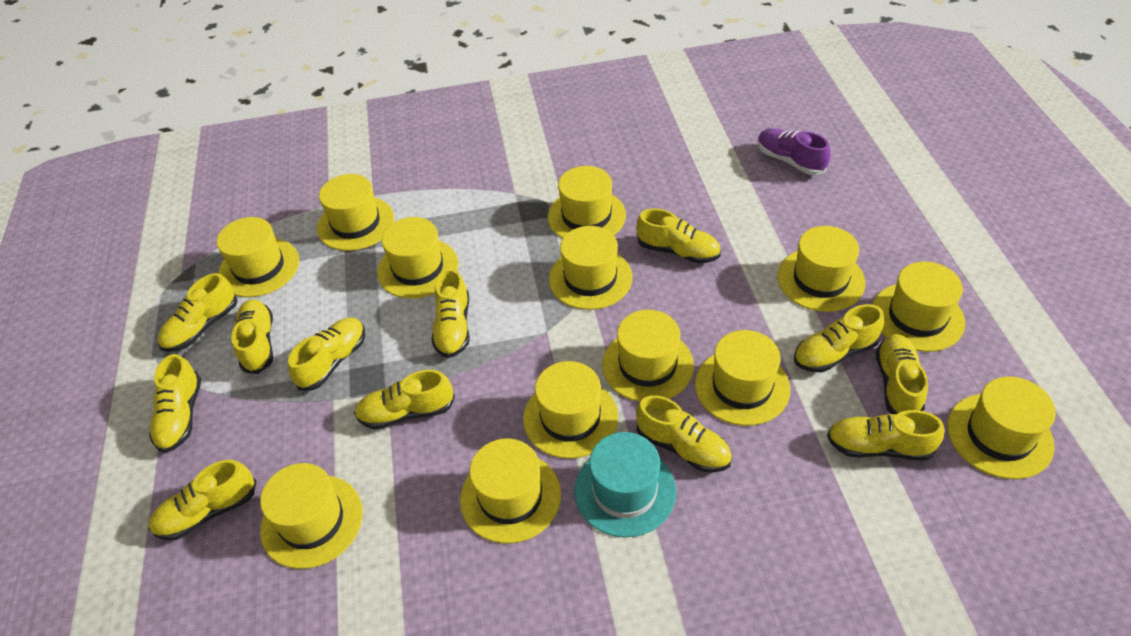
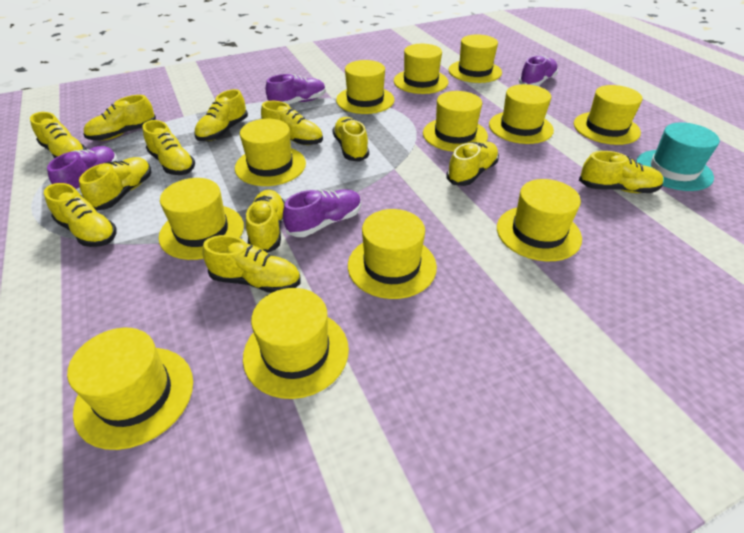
purple shoe: 1 -> 4
yellow hat: 13 -> 12

